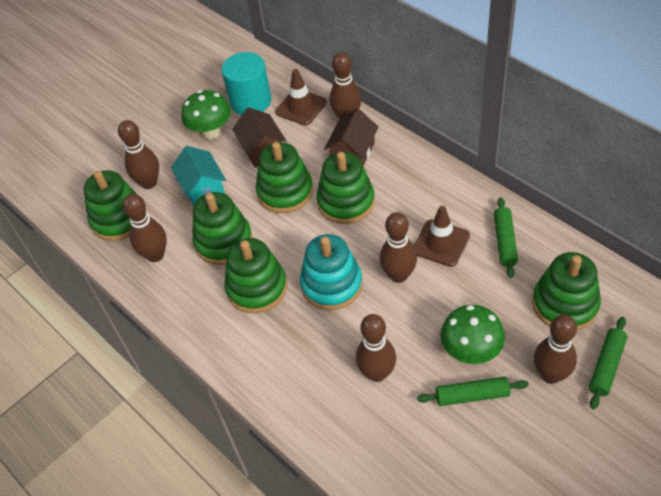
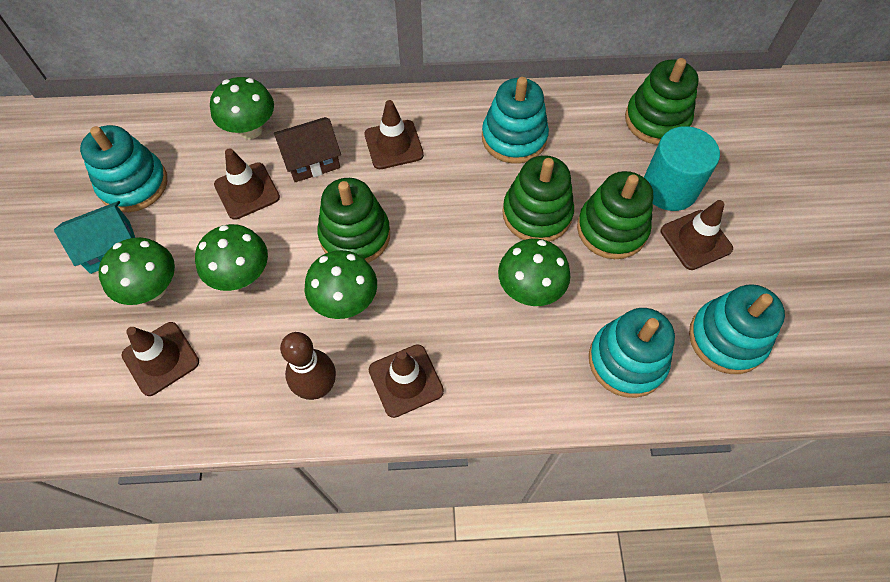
brown bowling pin: 6 -> 1
brown house: 2 -> 1
brown traffic cone: 2 -> 5
green mushroom: 2 -> 5
green rolling pin: 3 -> 0
green stacking toy: 6 -> 4
turquoise stacking toy: 1 -> 4

